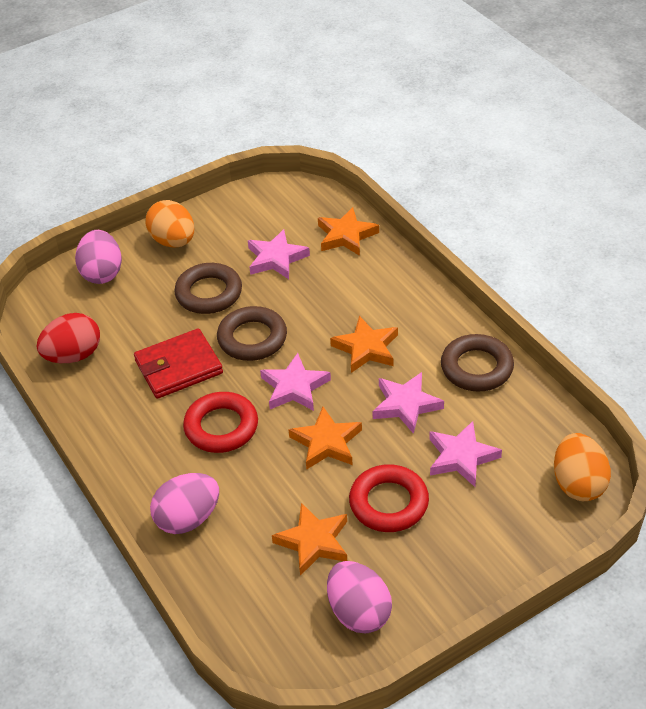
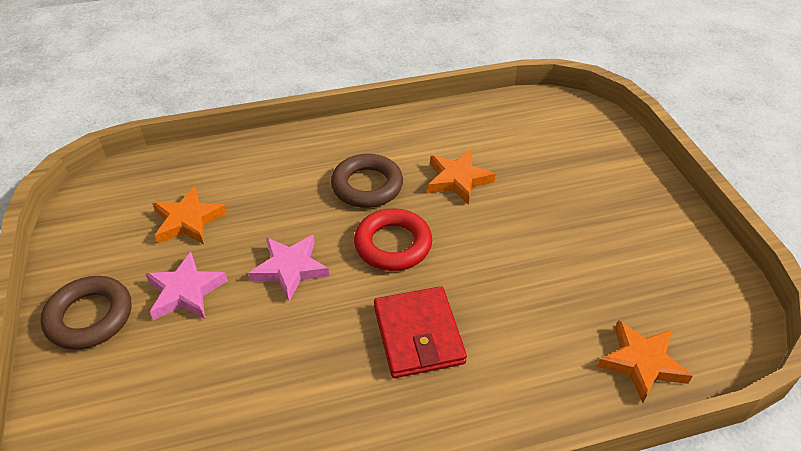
brown ring: 3 -> 2
orange egg: 2 -> 0
orange star: 4 -> 3
pink egg: 3 -> 0
pink star: 4 -> 2
red egg: 1 -> 0
red ring: 2 -> 1

